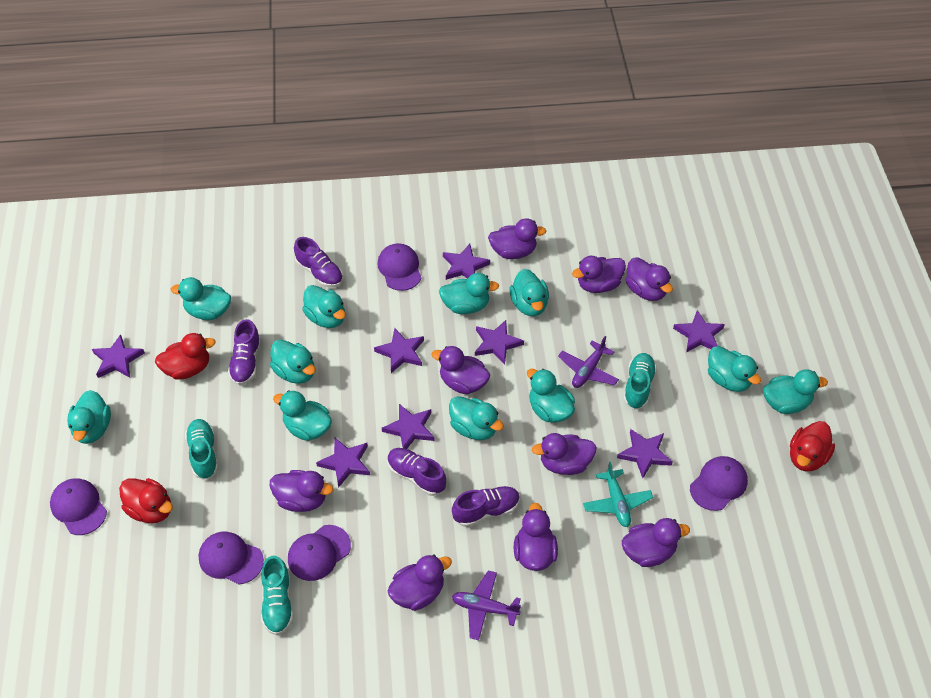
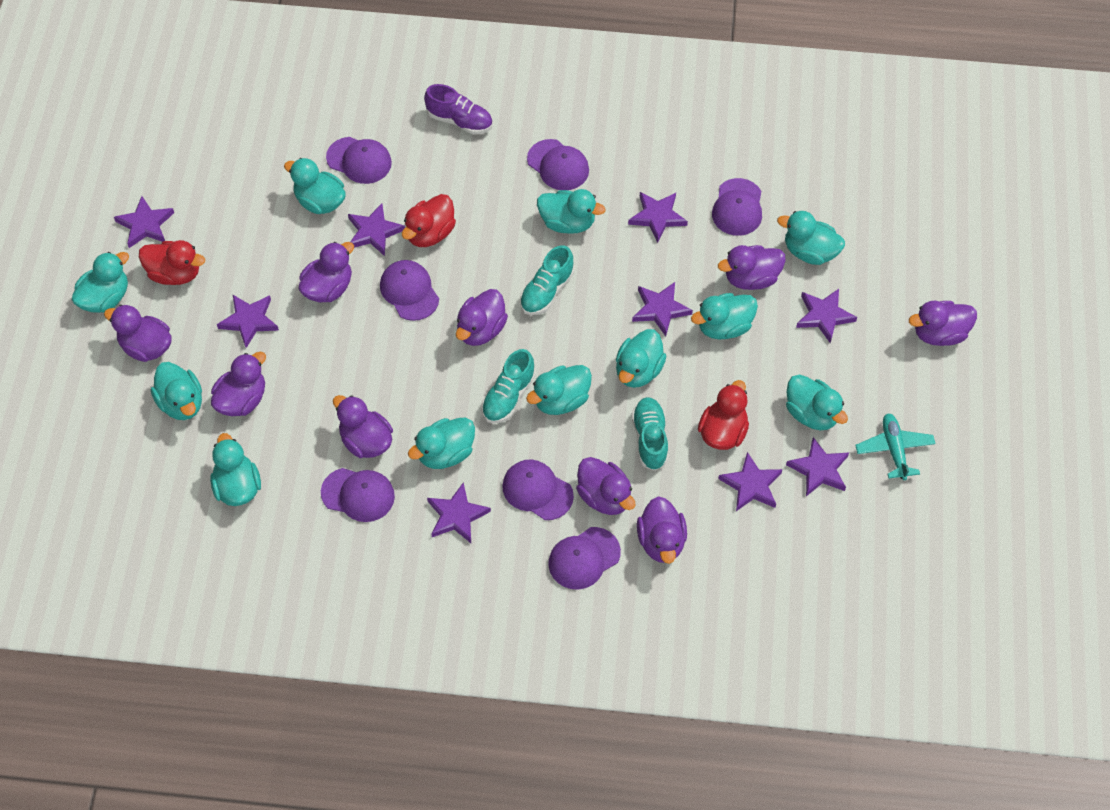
purple cap: 5 -> 7
purple plane: 2 -> 0
purple shoe: 4 -> 1
purple star: 8 -> 9

